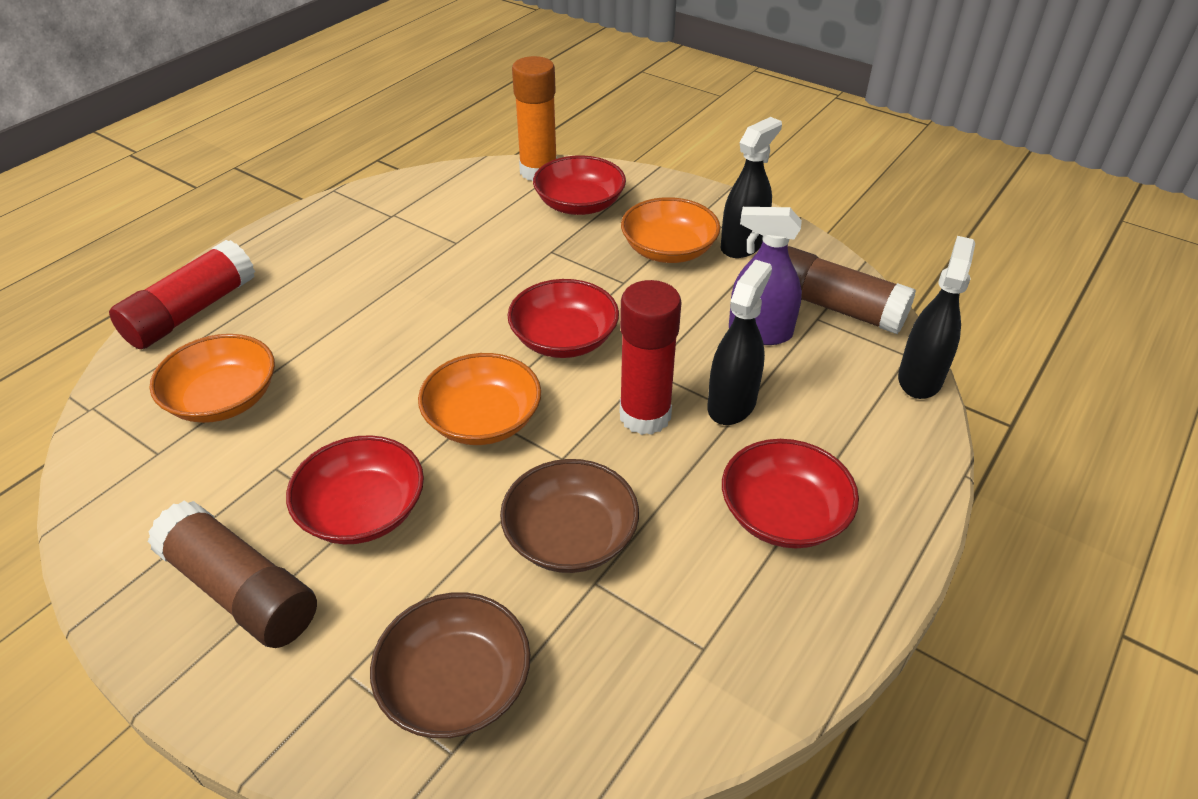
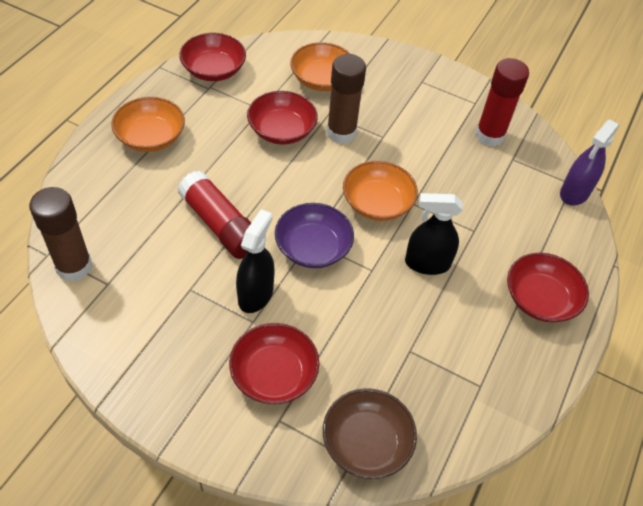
black spray bottle: 3 -> 2
brown bowl: 2 -> 1
orange glue stick: 1 -> 0
purple bowl: 0 -> 1

